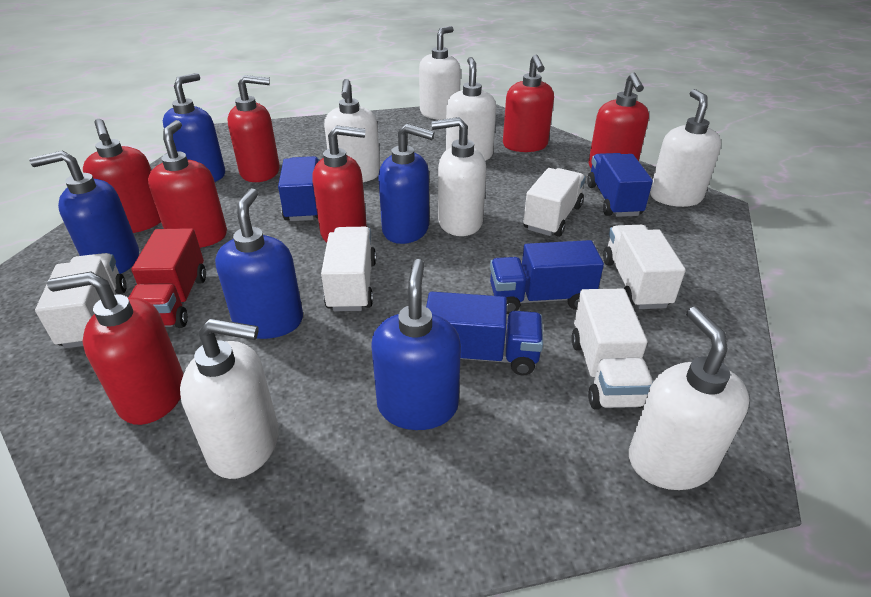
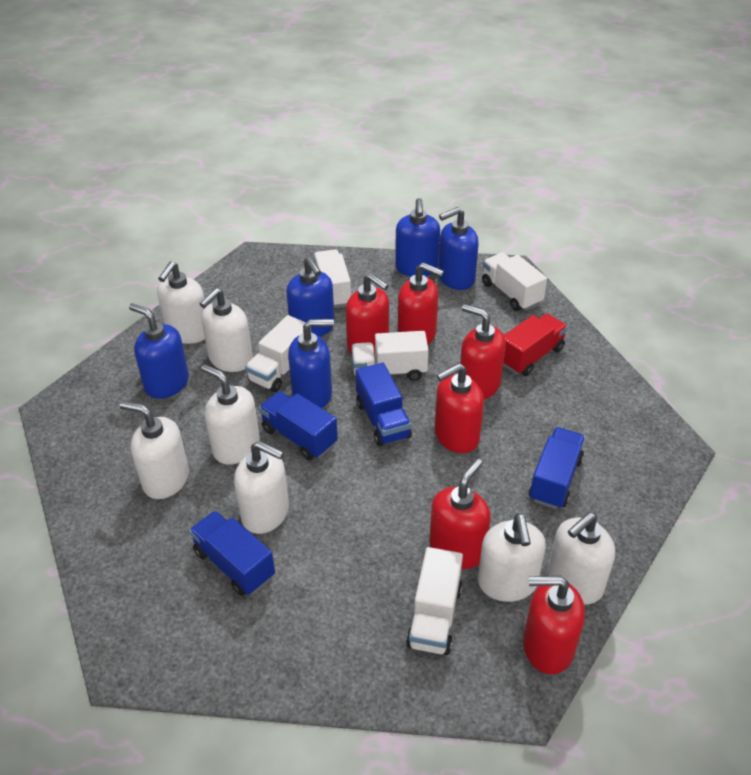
red soap dispenser: 7 -> 6

